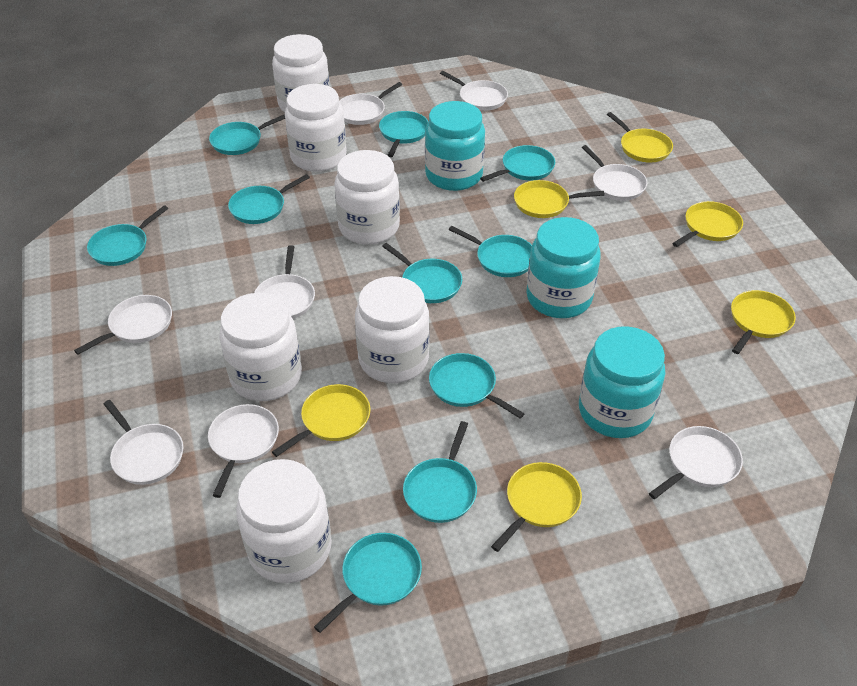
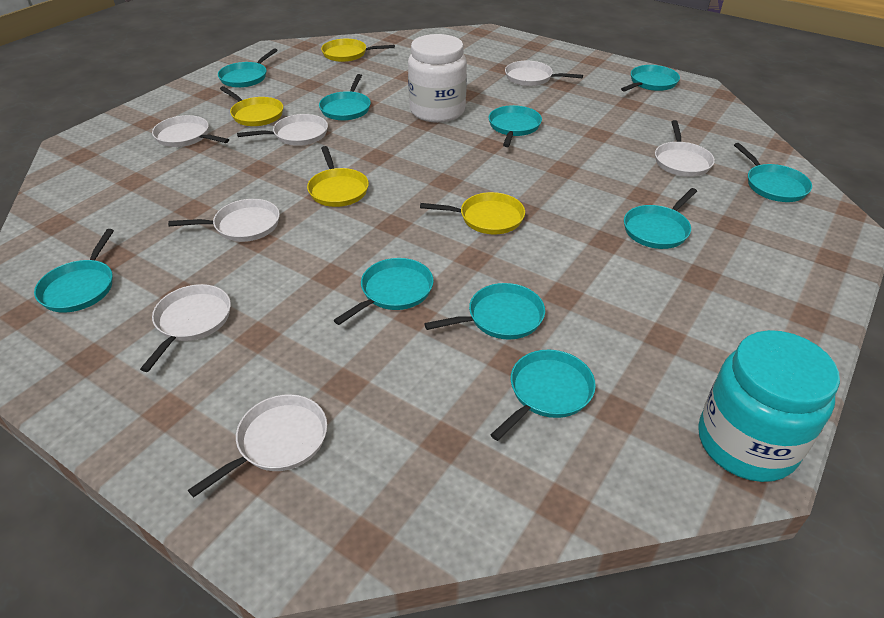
turquoise jar: 3 -> 1
white jar: 6 -> 1
white pan: 8 -> 7
yellow pan: 6 -> 4

